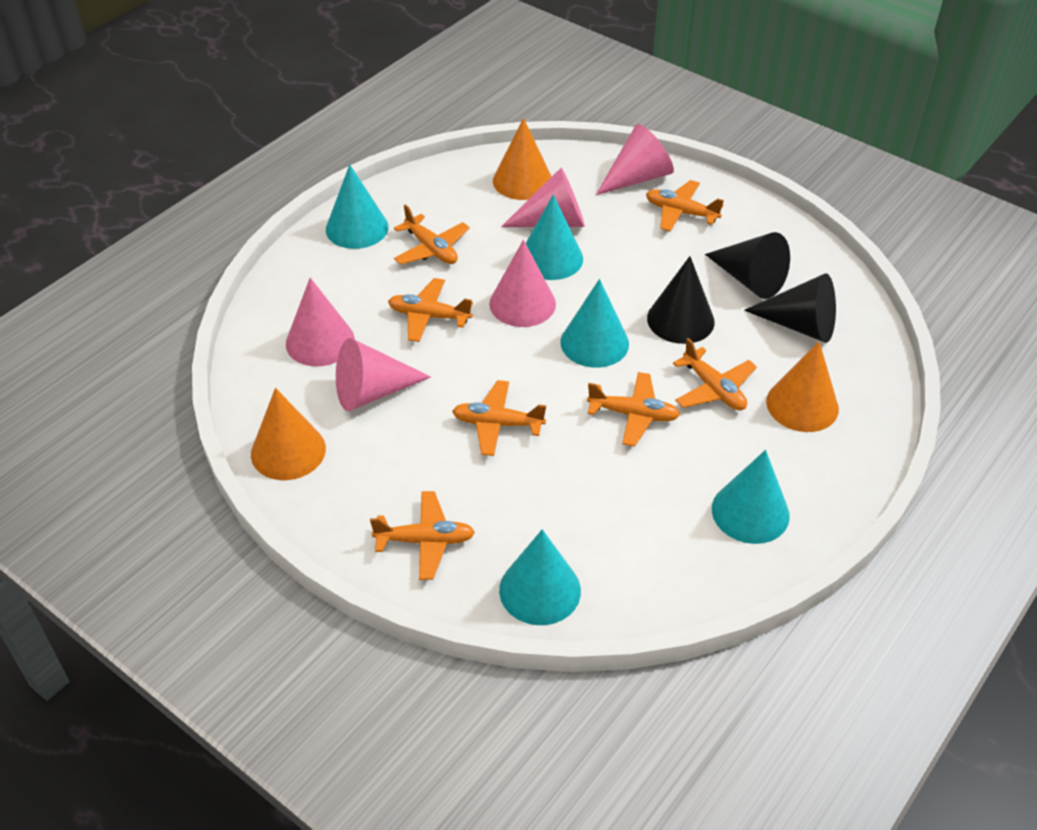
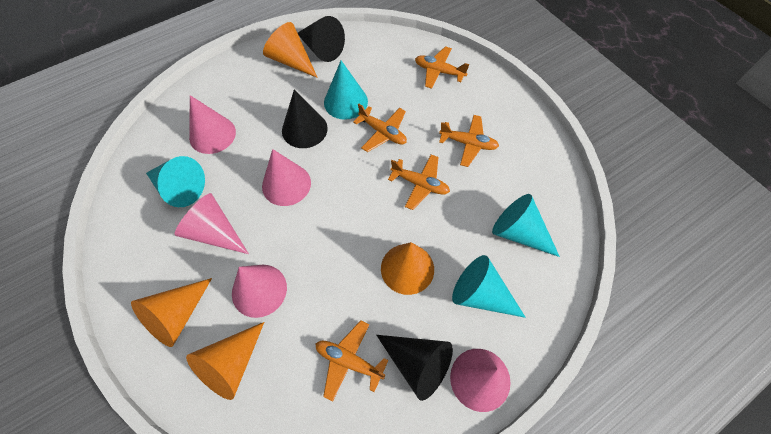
orange cone: 3 -> 4
orange plane: 7 -> 5
turquoise cone: 5 -> 4

